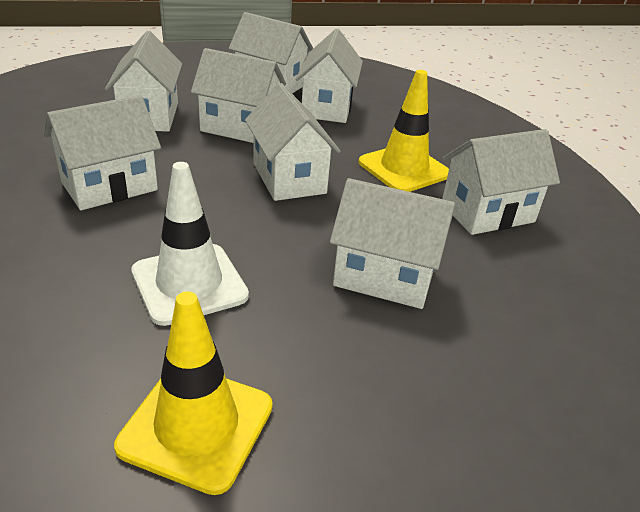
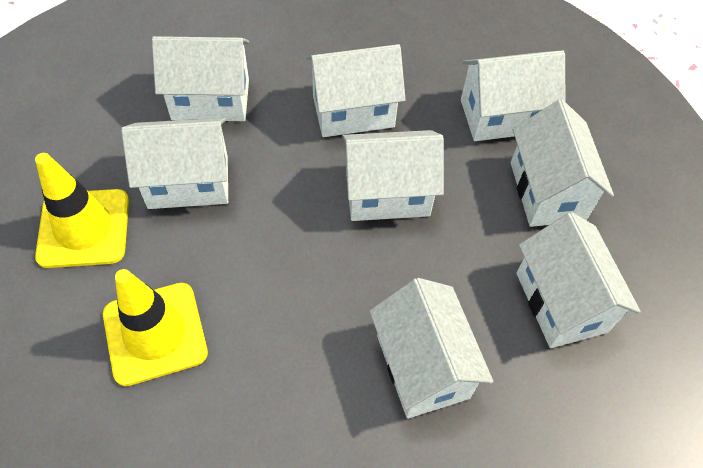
white traffic cone: 1 -> 0

